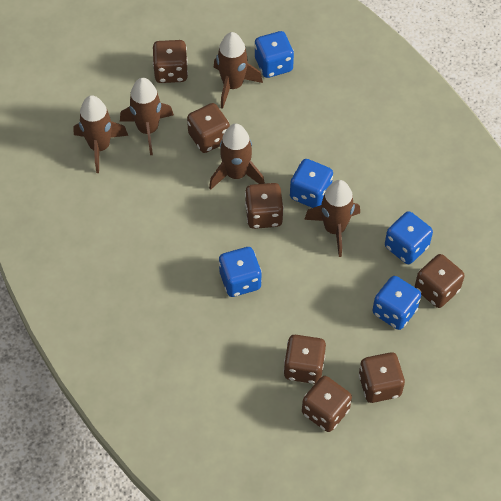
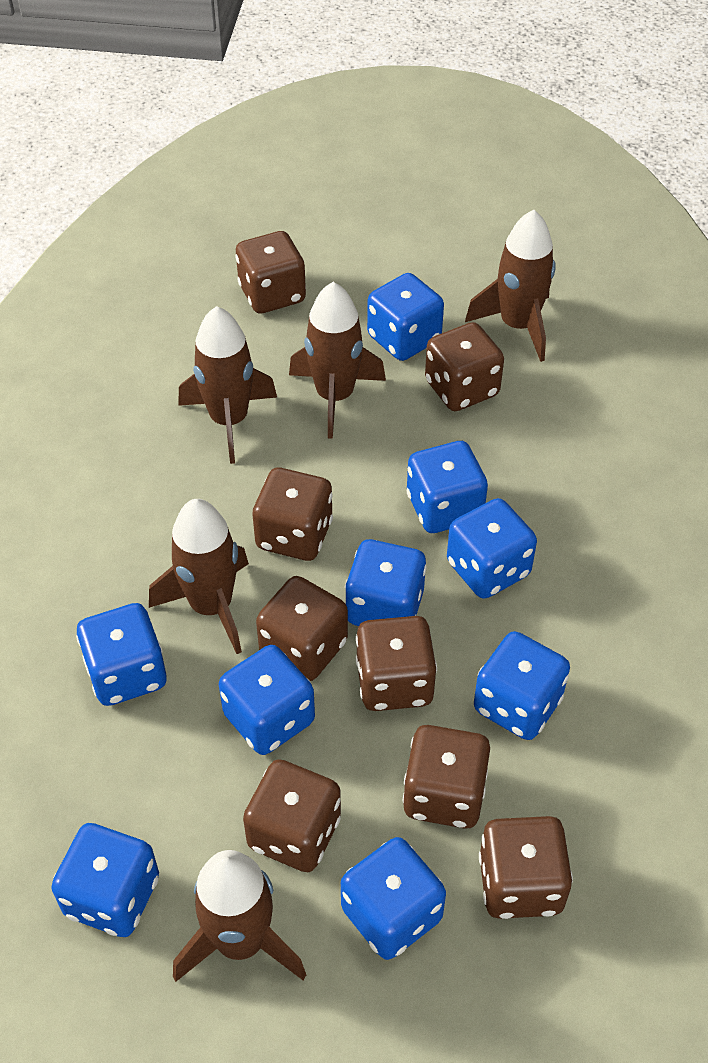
blue dice: 5 -> 9
brown dice: 7 -> 8

